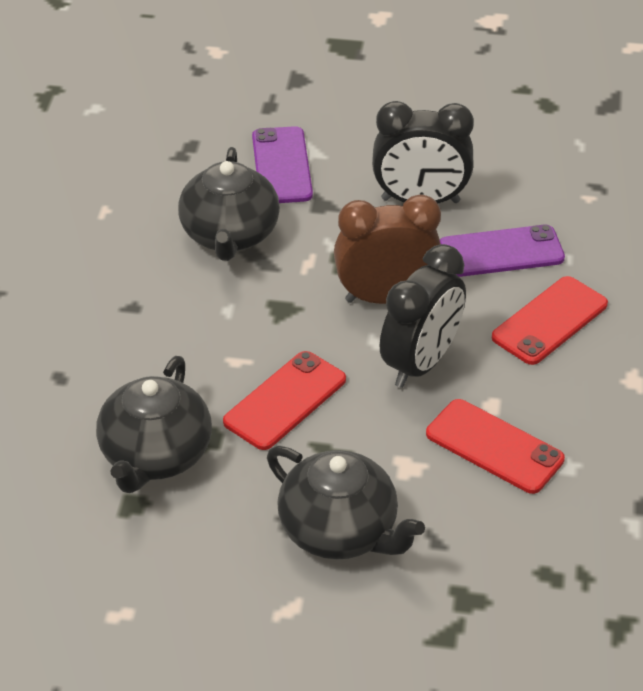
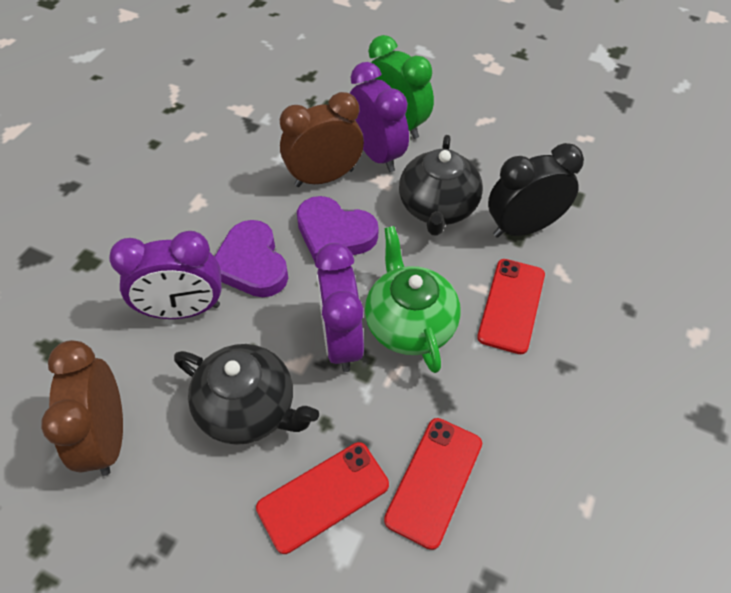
black clock: 2 -> 1
black teapot: 3 -> 2
brown clock: 1 -> 2
green clock: 0 -> 1
green teapot: 0 -> 1
purple clock: 0 -> 3
purple heart: 0 -> 2
purple phone: 2 -> 0

